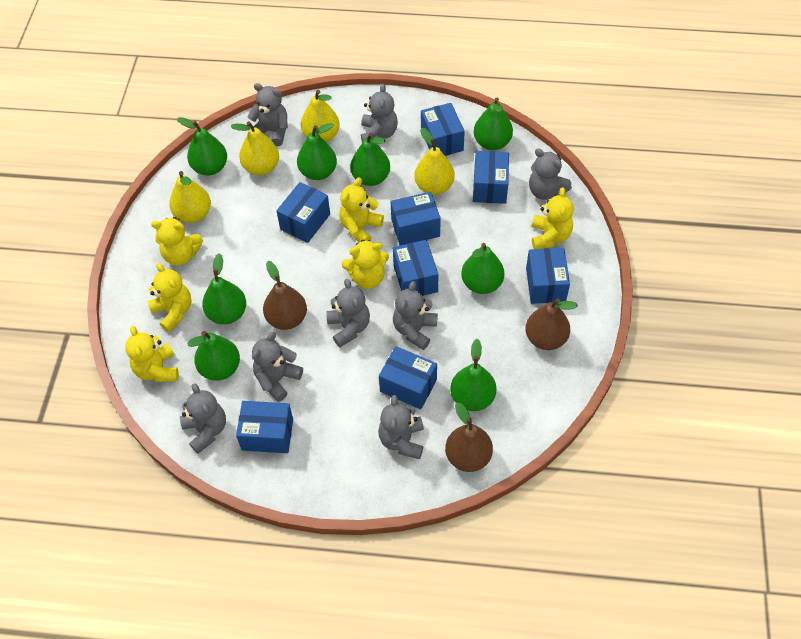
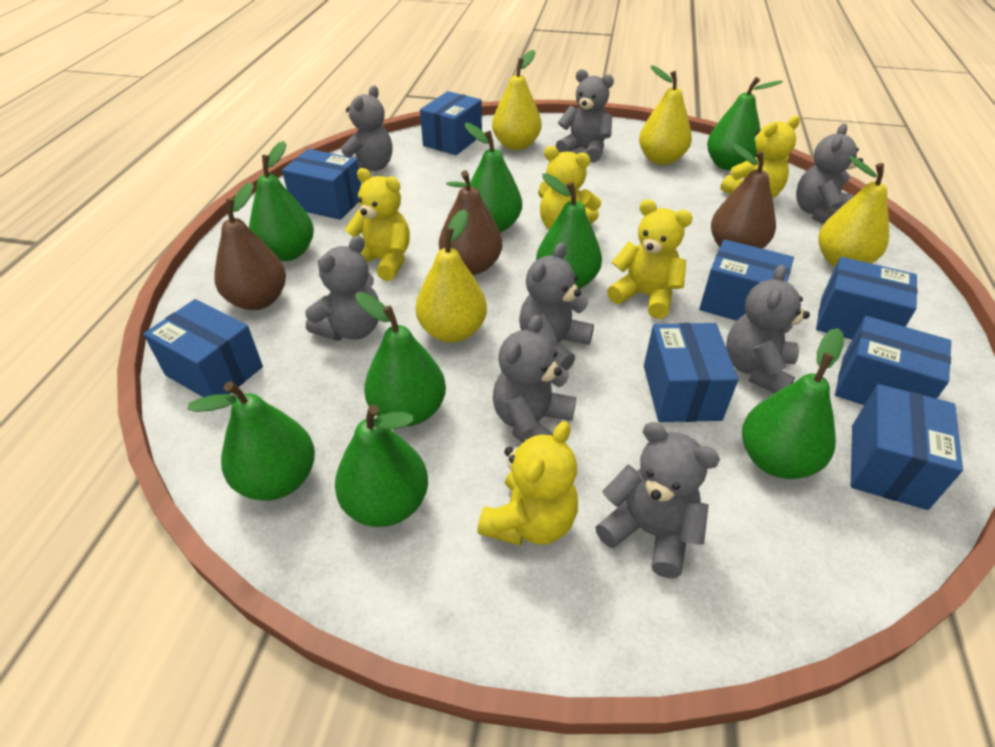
yellow teddy bear: 6 -> 5

